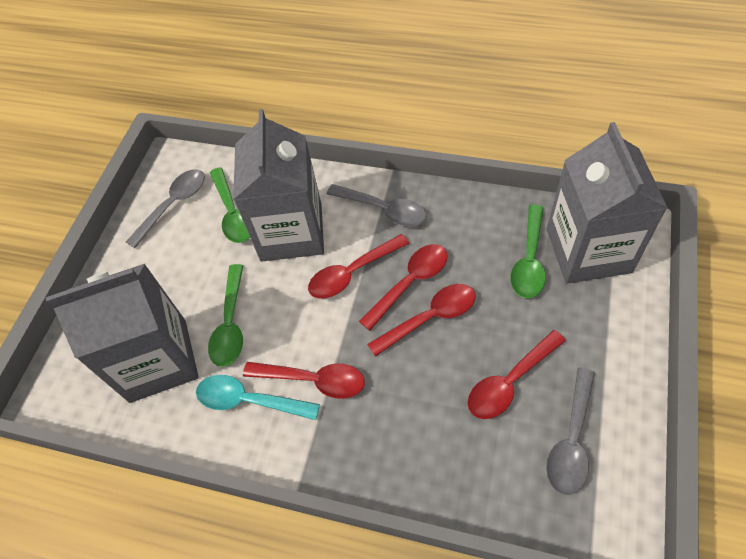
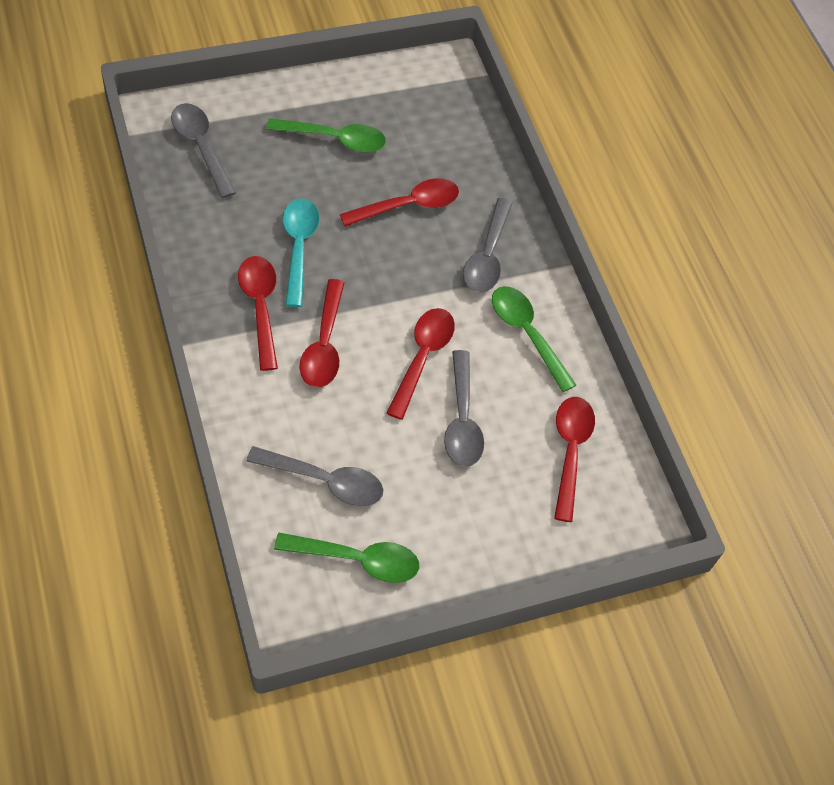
grey carton: 3 -> 0
grey spoon: 3 -> 4

